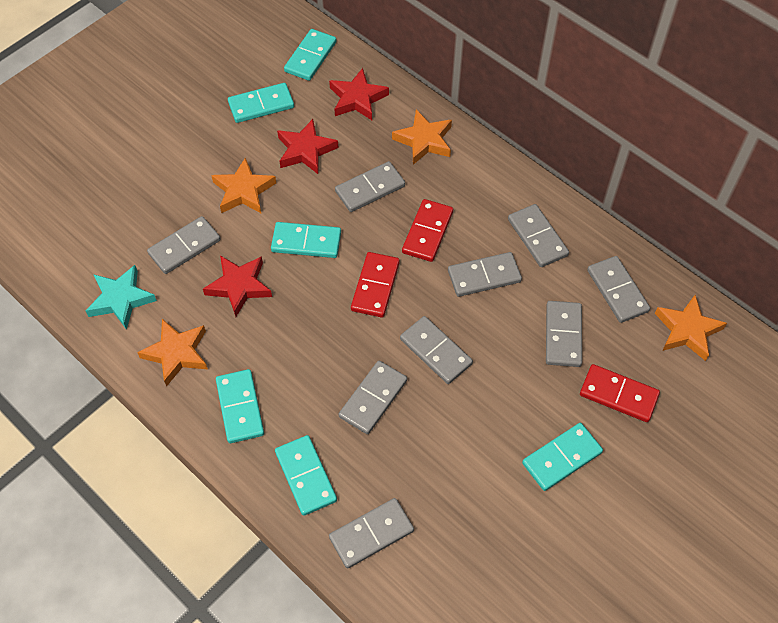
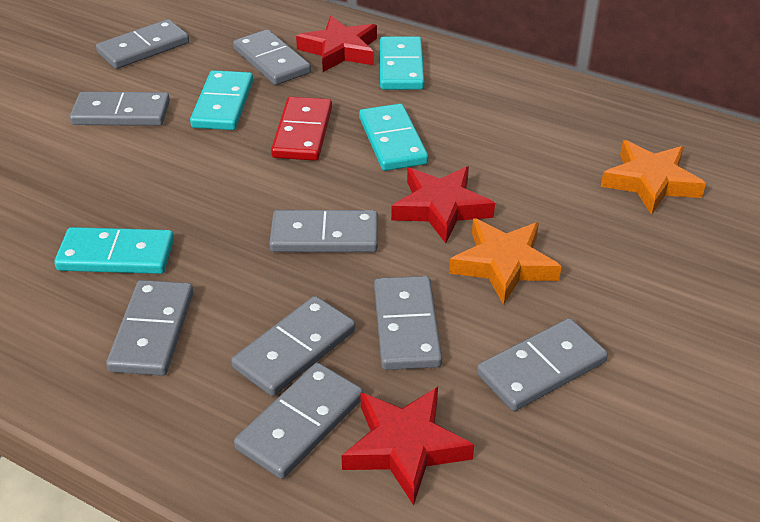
orange star: 4 -> 2
red domino: 3 -> 1
turquoise domino: 6 -> 4
turquoise star: 1 -> 0

